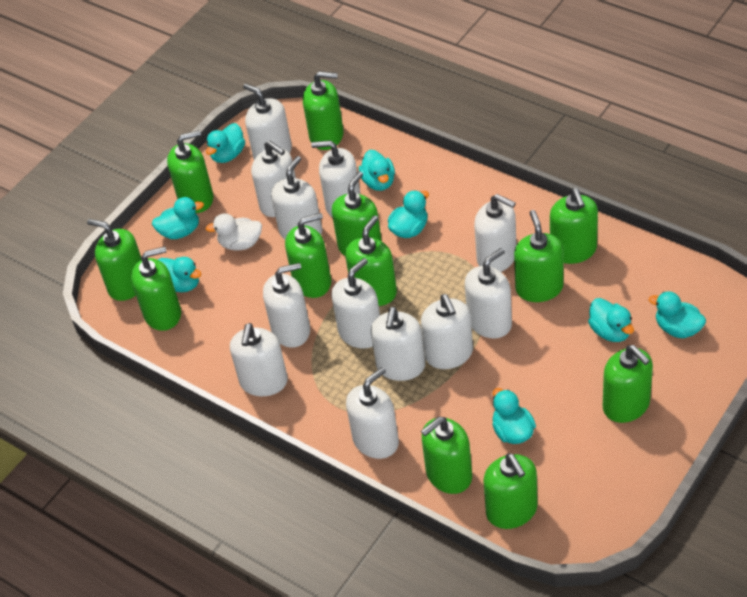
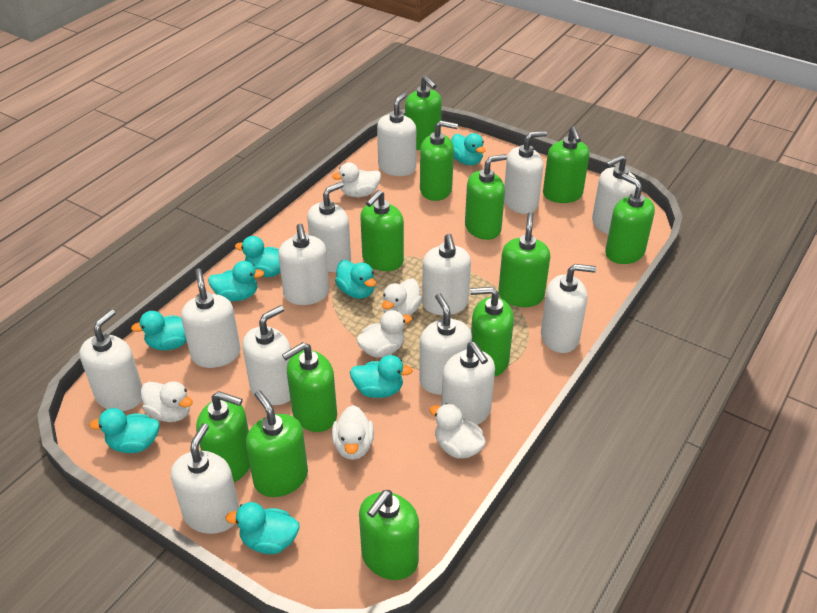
white duck: 1 -> 6
white soap dispenser: 12 -> 13

